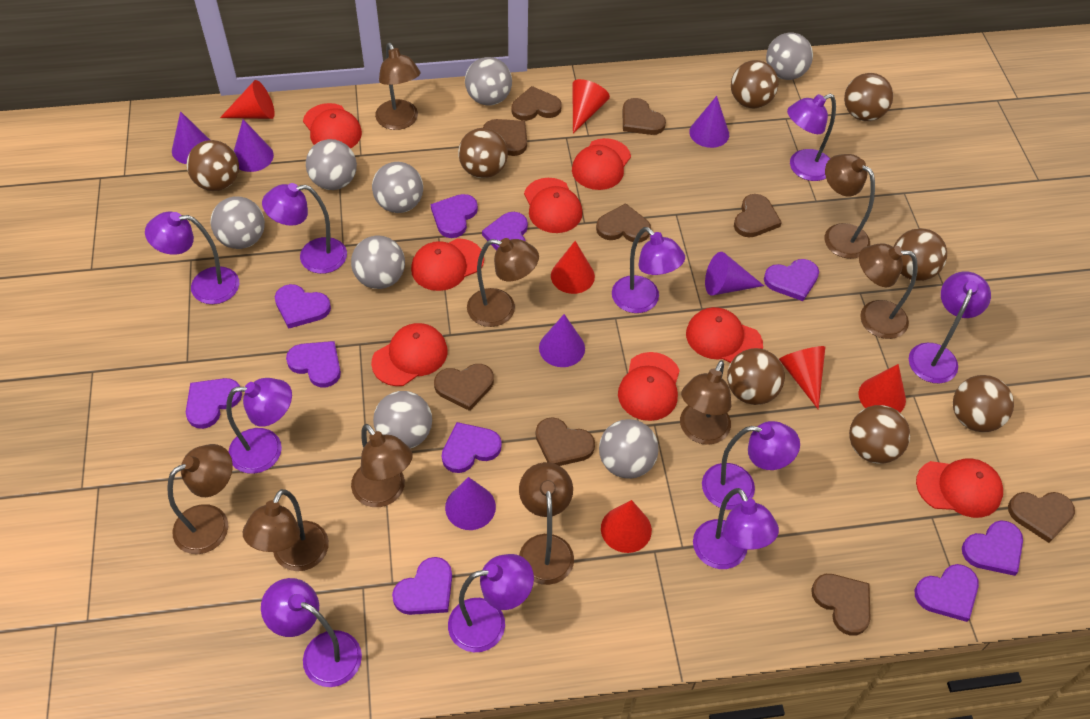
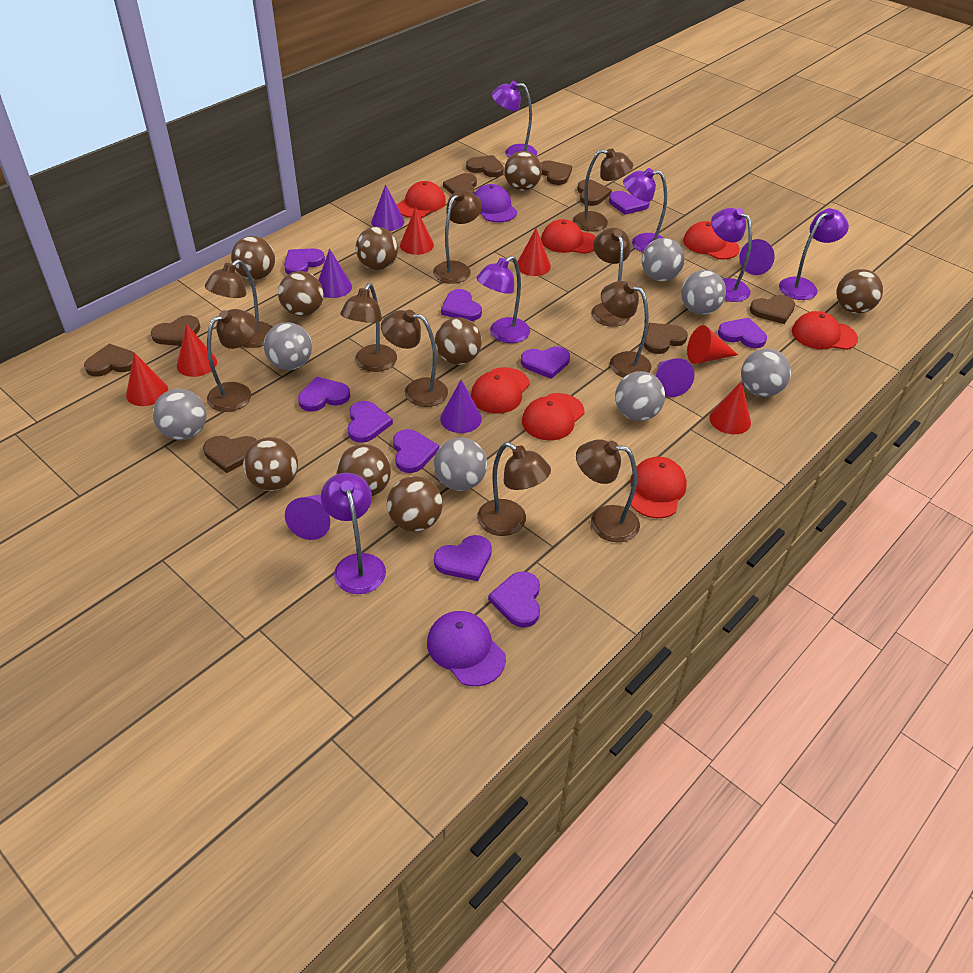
brown ball: 8 -> 9
brown lamp: 9 -> 10
grey ball: 8 -> 7
purple cap: 0 -> 2
purple lamp: 10 -> 6
red cap: 8 -> 7

